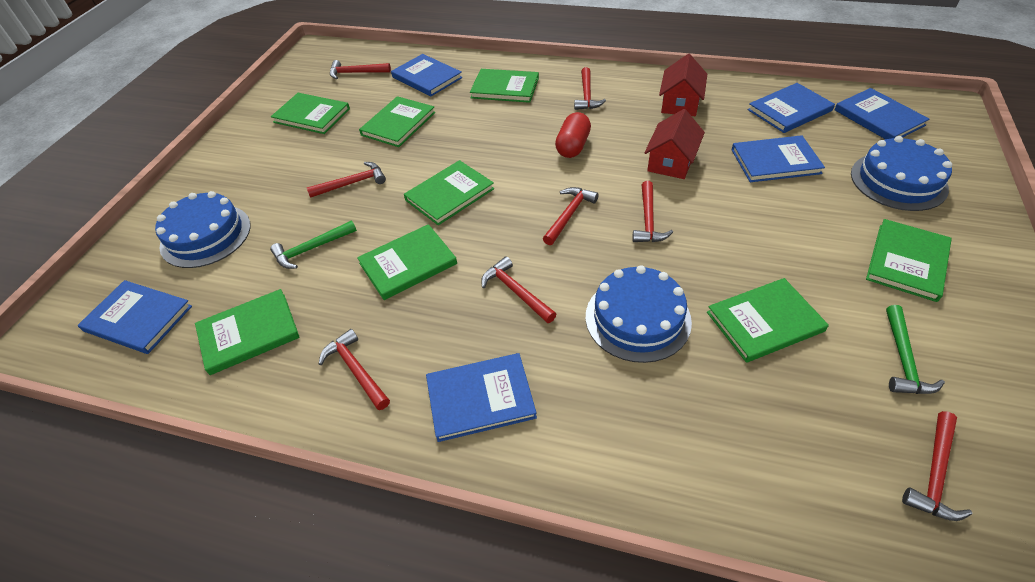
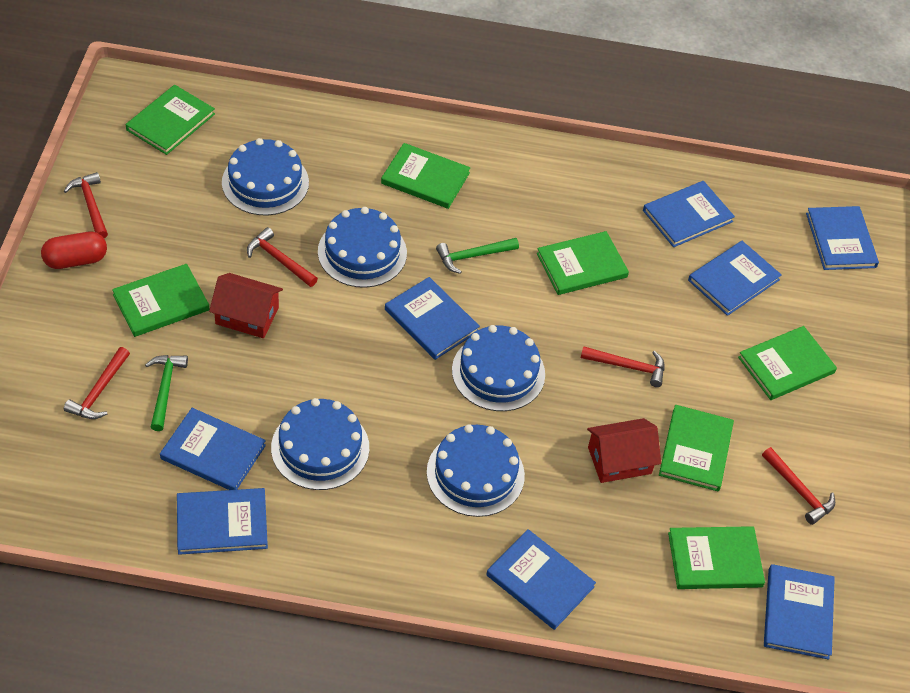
blue book: 6 -> 8
blue cake: 3 -> 5
green book: 8 -> 7
red hammer: 8 -> 5

